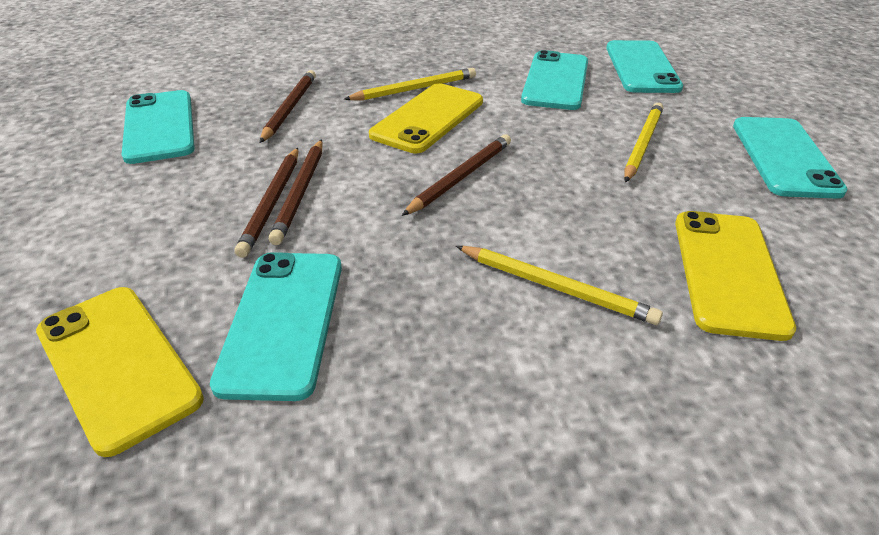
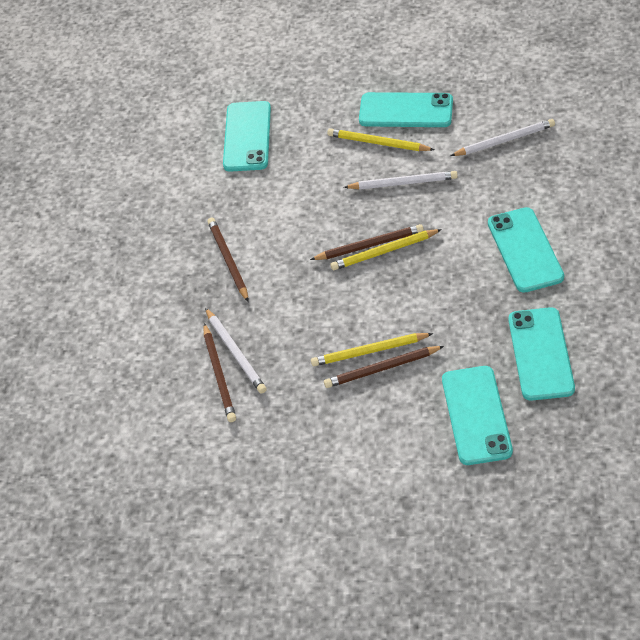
white pencil: 0 -> 3
yellow phone: 3 -> 0

